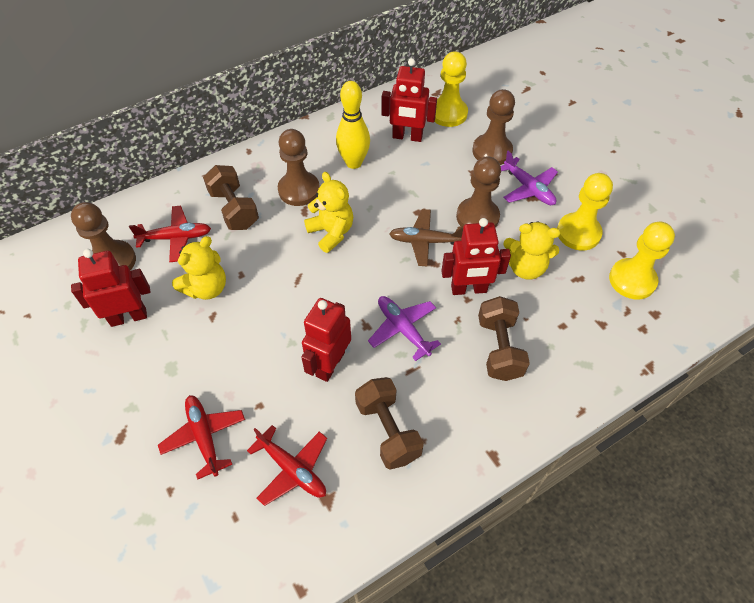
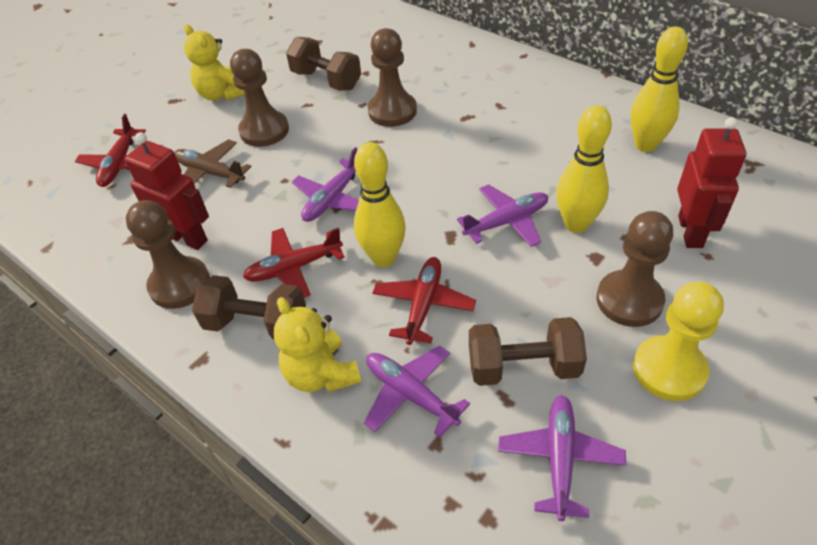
purple plane: 2 -> 4
red robot: 4 -> 2
yellow bowling pin: 1 -> 3
yellow pawn: 3 -> 1
yellow teddy bear: 3 -> 2

